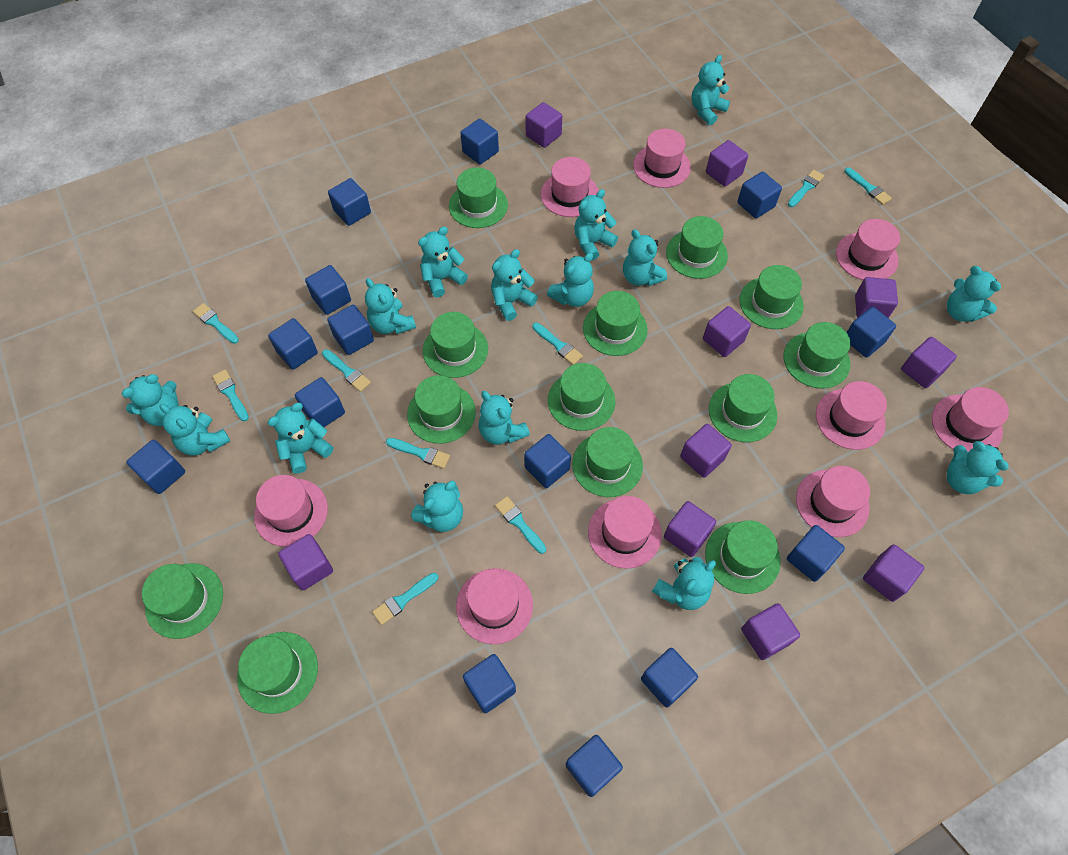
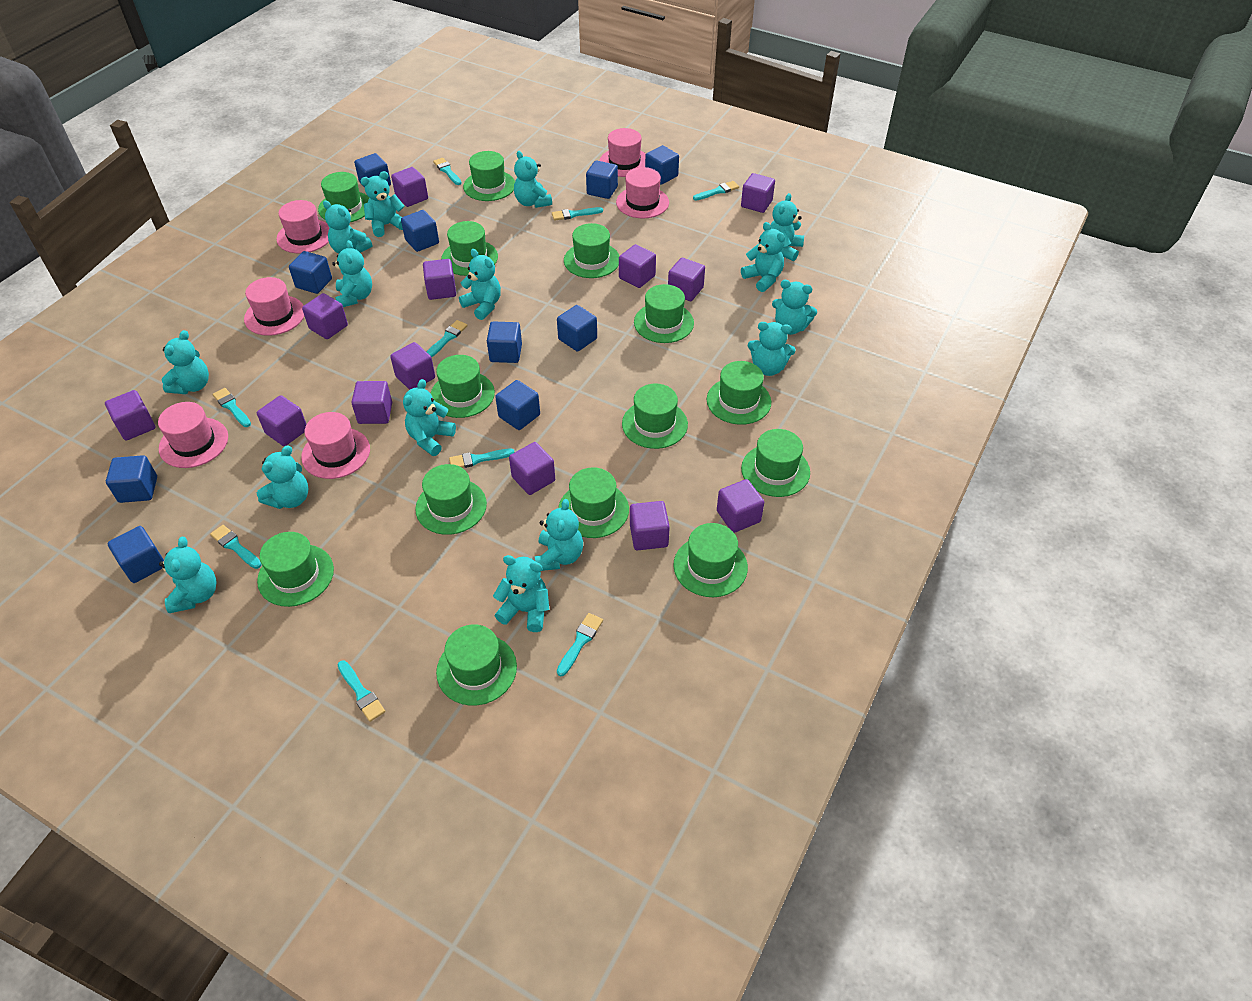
blue cube: 14 -> 10
green hat: 13 -> 14
pink hat: 9 -> 6
purple cube: 10 -> 13

